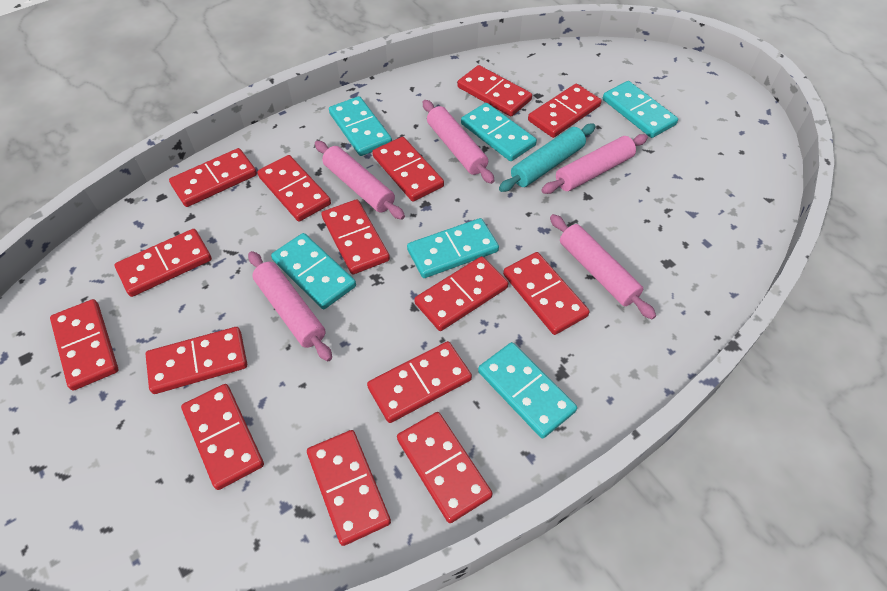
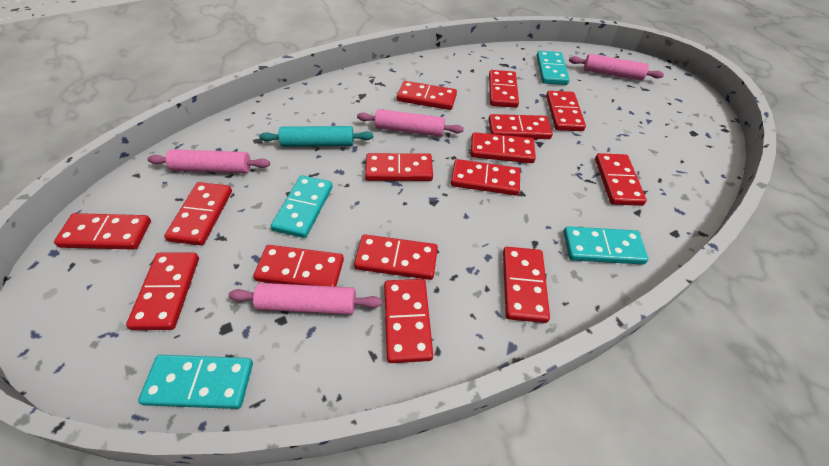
pink rolling pin: 5 -> 4
turquoise domino: 6 -> 4

